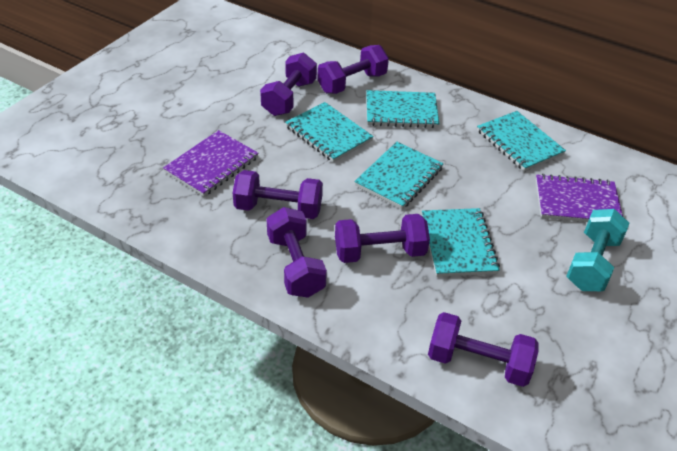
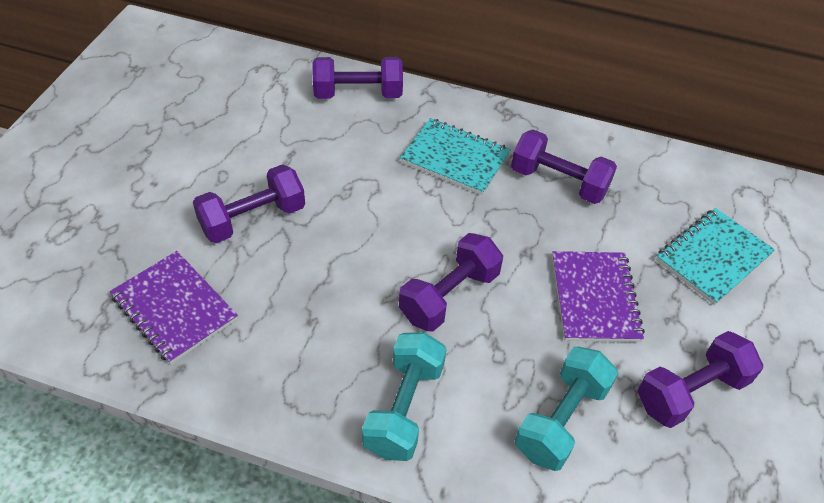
purple dumbbell: 6 -> 5
turquoise dumbbell: 1 -> 2
turquoise notebook: 5 -> 2

